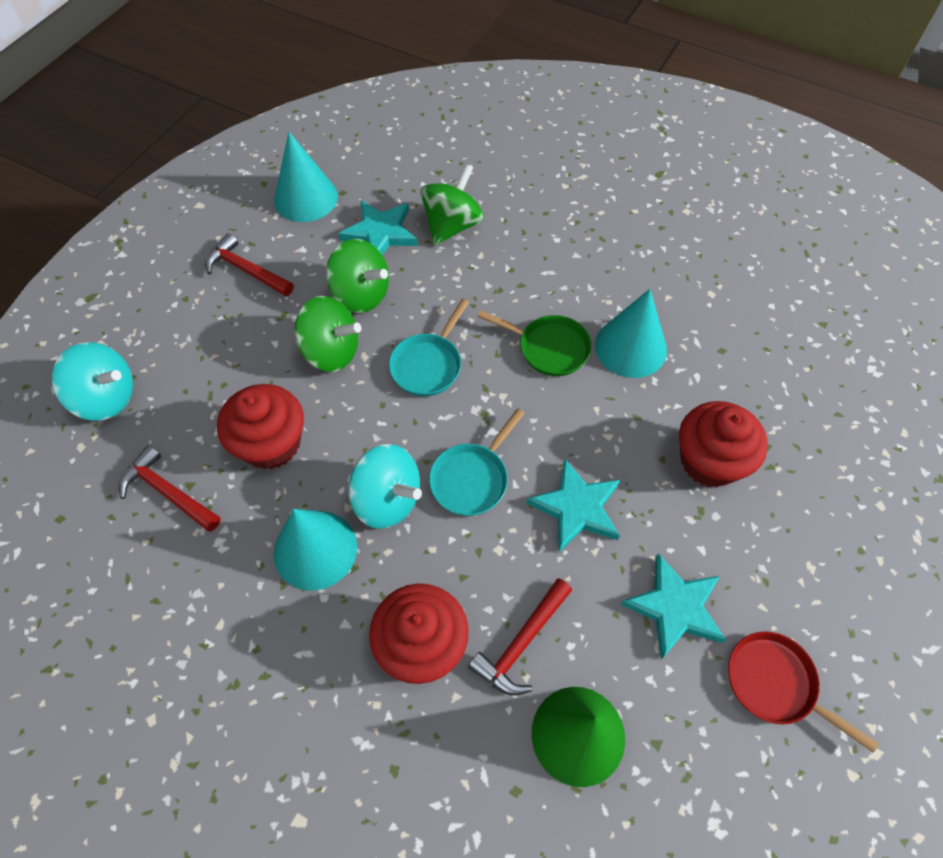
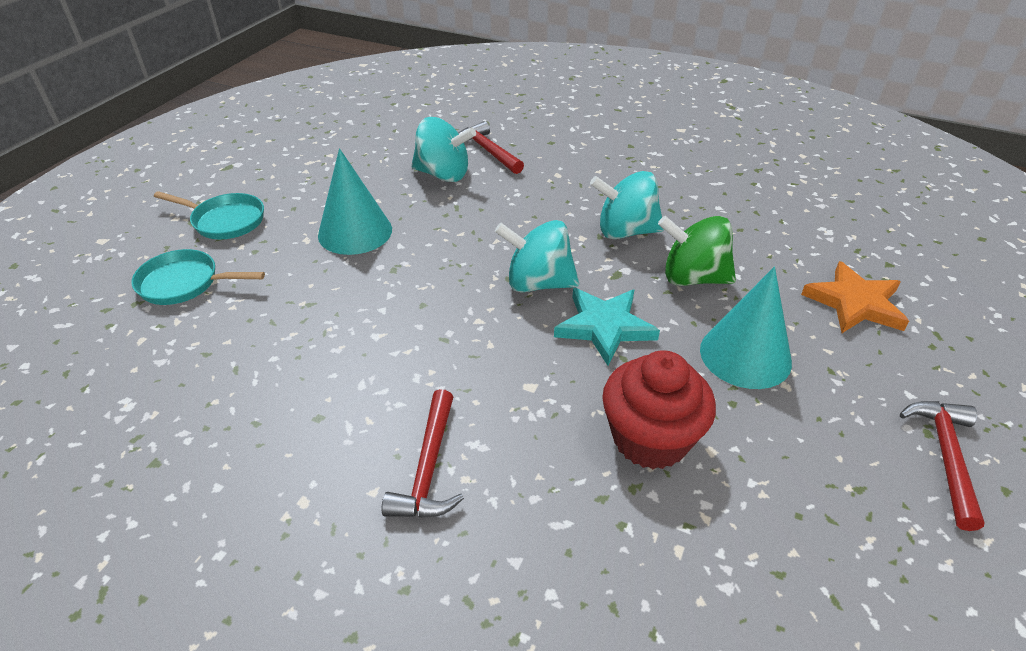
green cone: 1 -> 0
green pan: 1 -> 0
green spinning top: 3 -> 1
orange star: 0 -> 1
red cupcake: 3 -> 1
red pan: 1 -> 0
turquoise cone: 3 -> 2
turquoise spinning top: 2 -> 3
turquoise star: 3 -> 1

